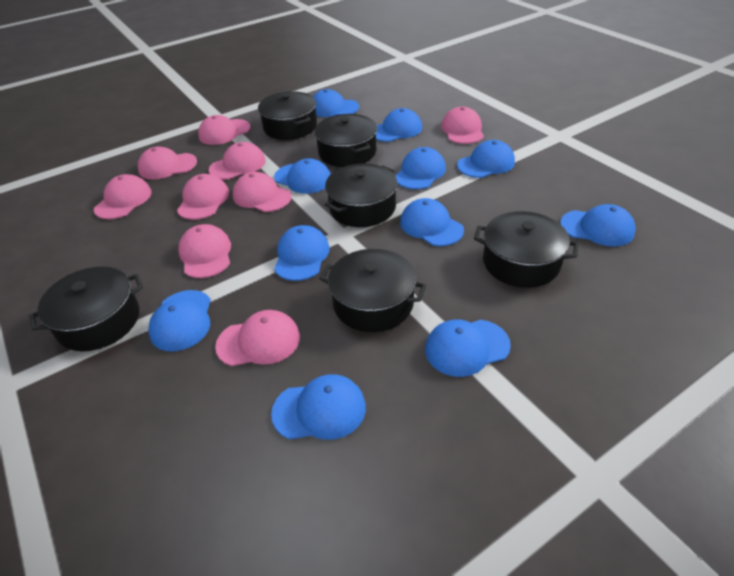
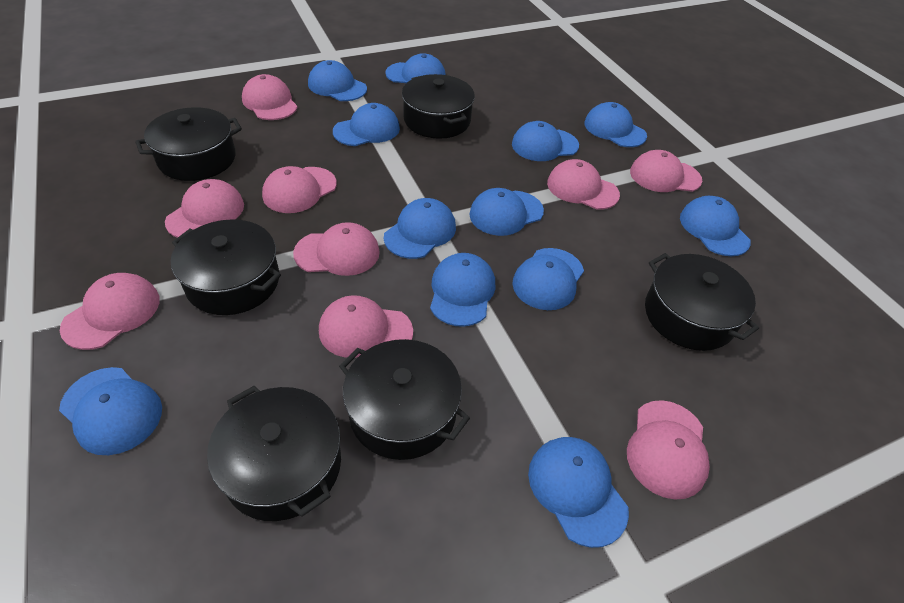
blue cap: 11 -> 12

